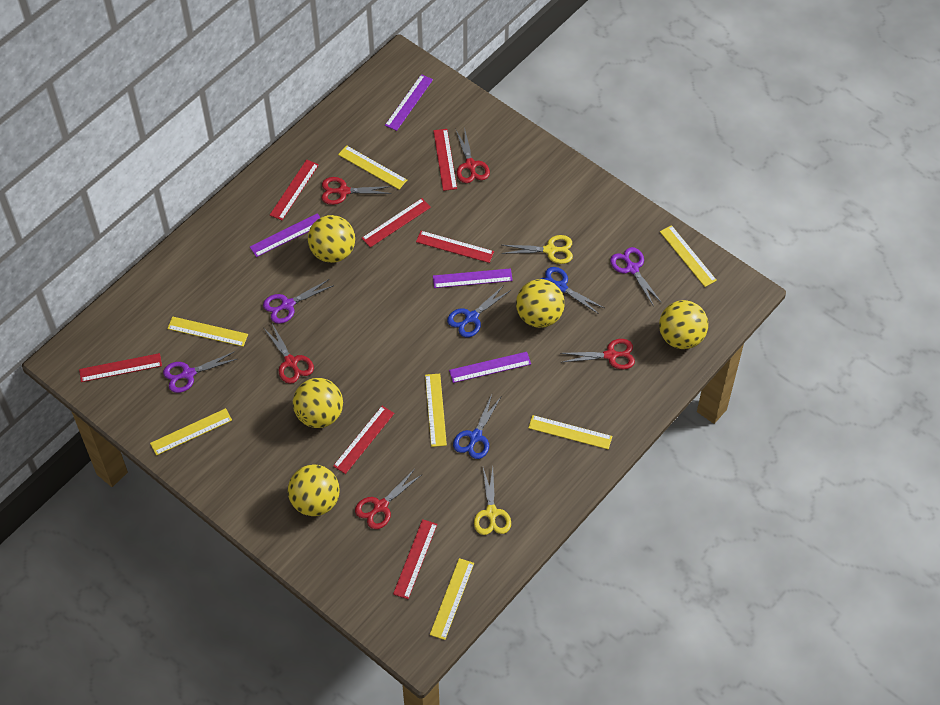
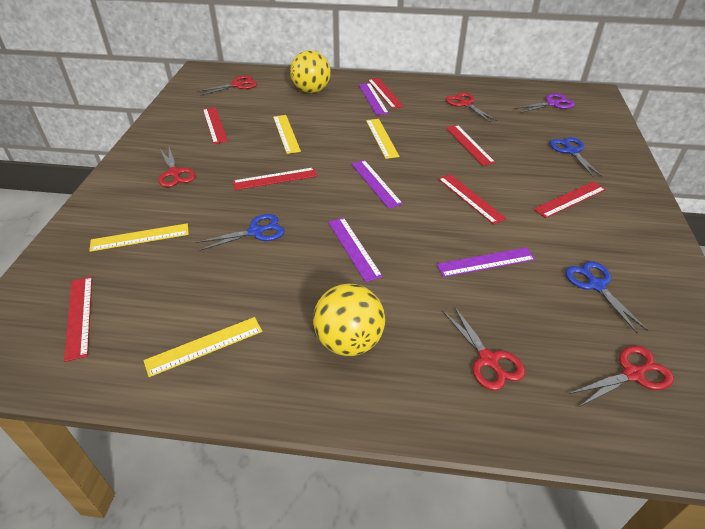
purple scissors: 3 -> 1
yellow ball: 5 -> 2
yellow ruler: 7 -> 4
yellow scissors: 2 -> 0

